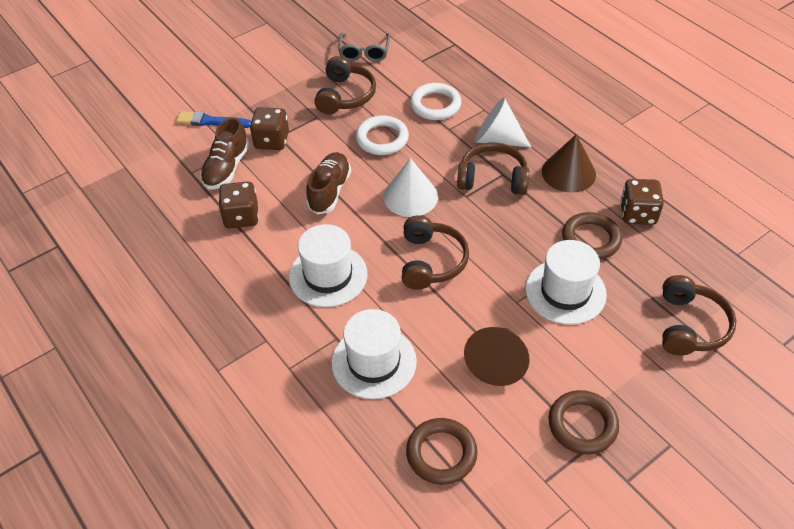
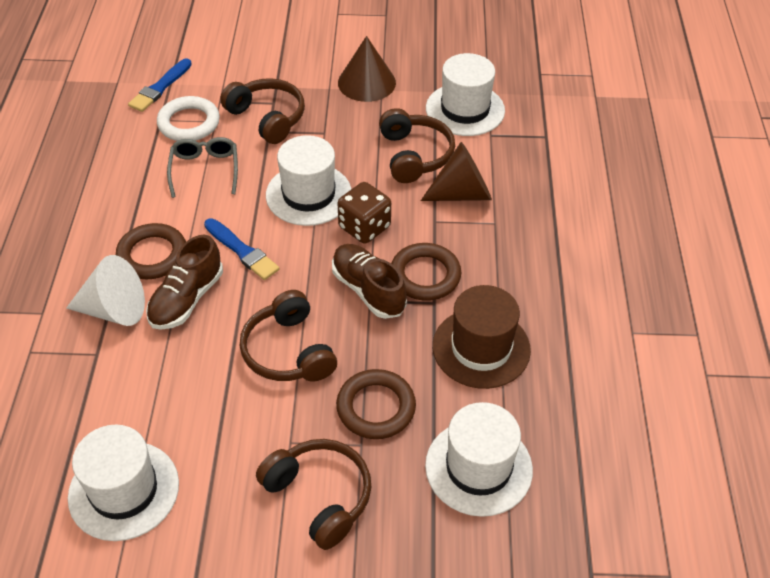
blue brush: 1 -> 2
brown dice: 3 -> 1
brown hat: 0 -> 1
white cone: 2 -> 1
white hat: 3 -> 4
white ring: 2 -> 1

